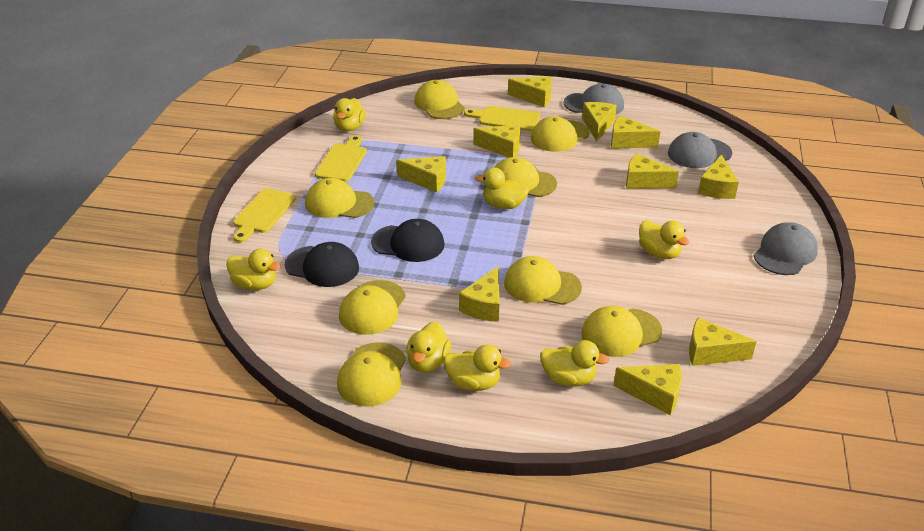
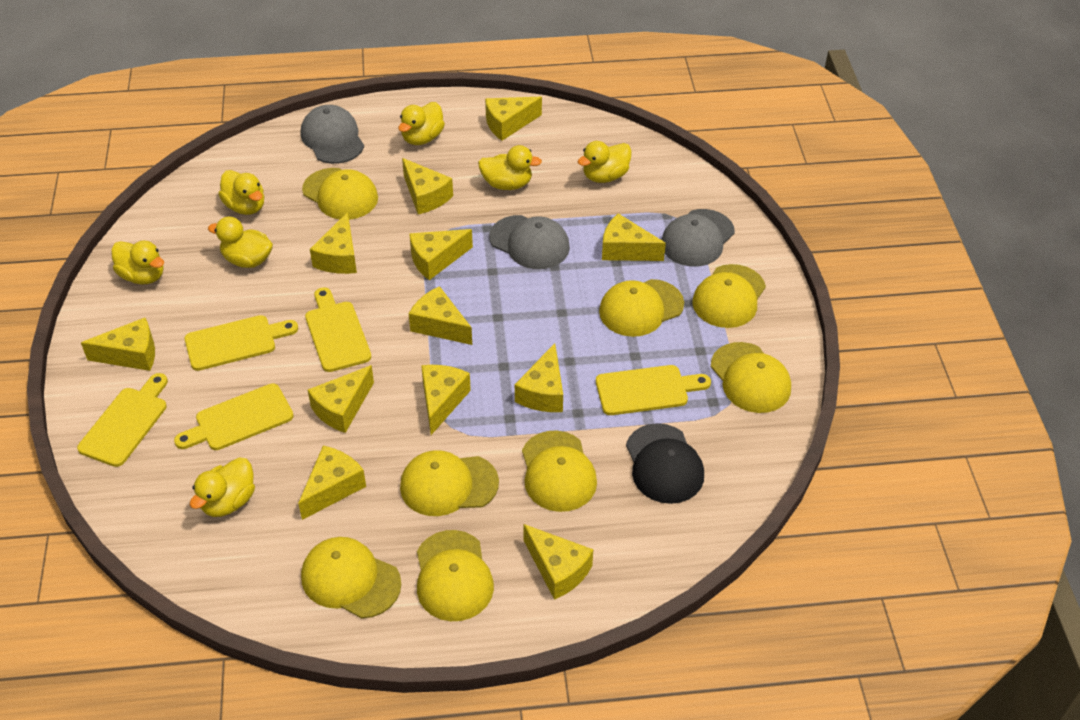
black cap: 2 -> 1
yellow cheese: 10 -> 12
yellow cutting board: 3 -> 5

